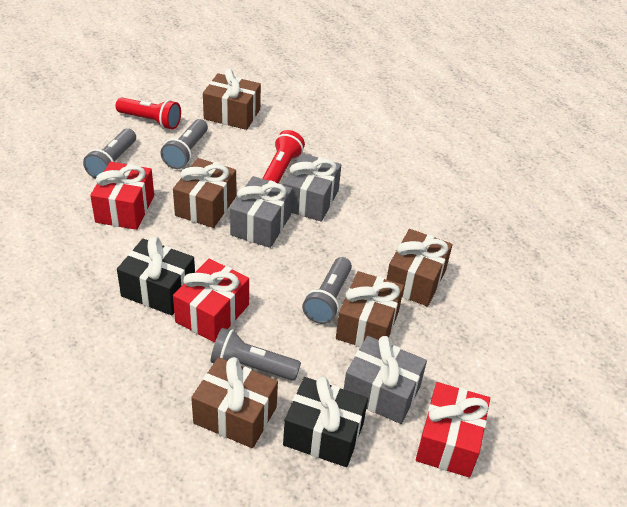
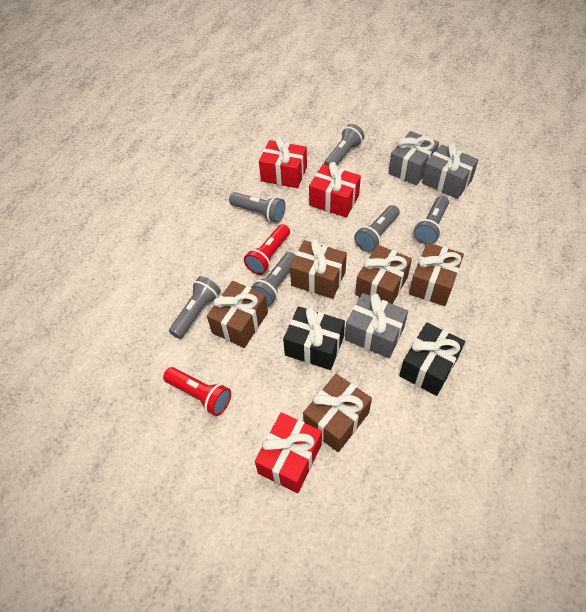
grey flashlight: 4 -> 6

